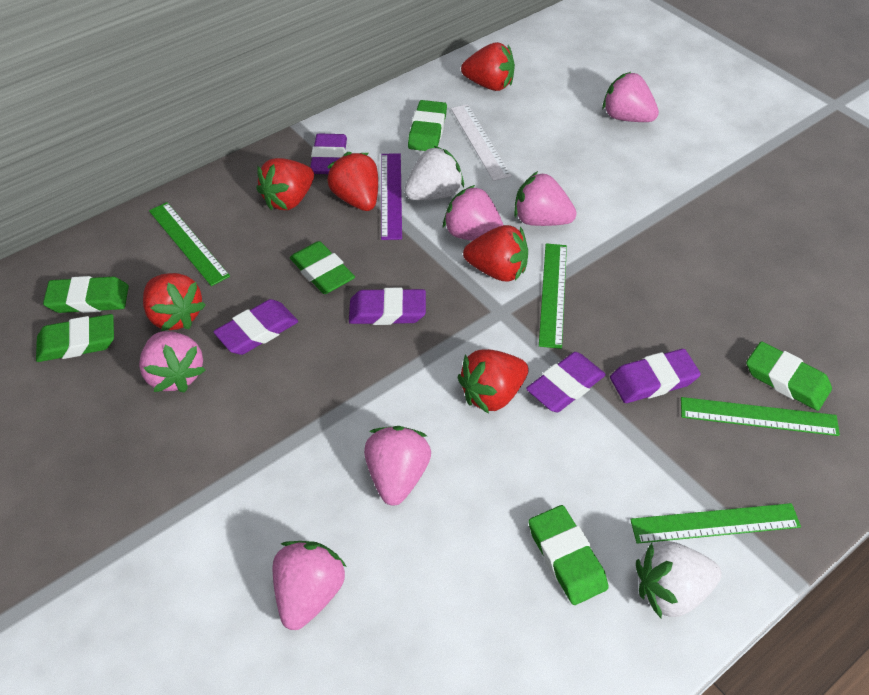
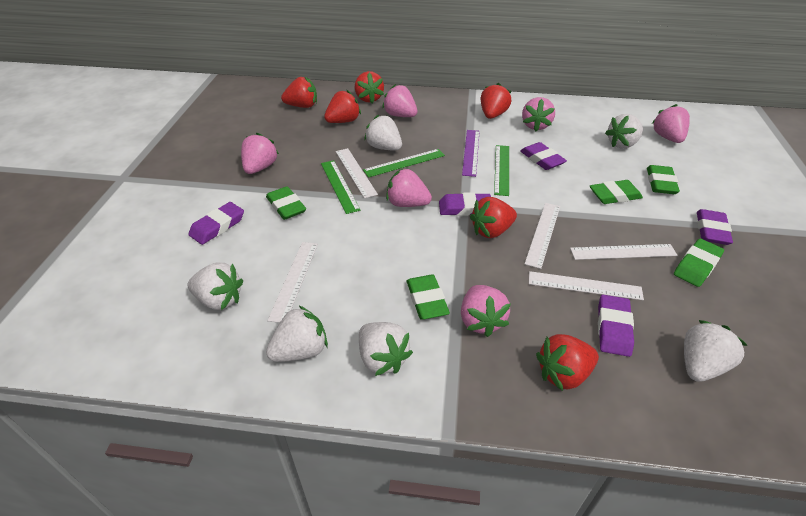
green eraser: 6 -> 5
green ruler: 4 -> 3
white ruler: 1 -> 5
white strawberry: 2 -> 6

